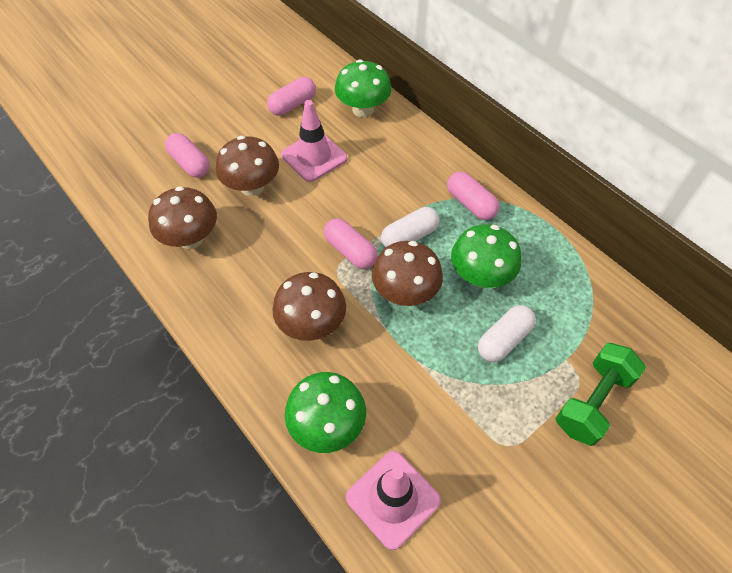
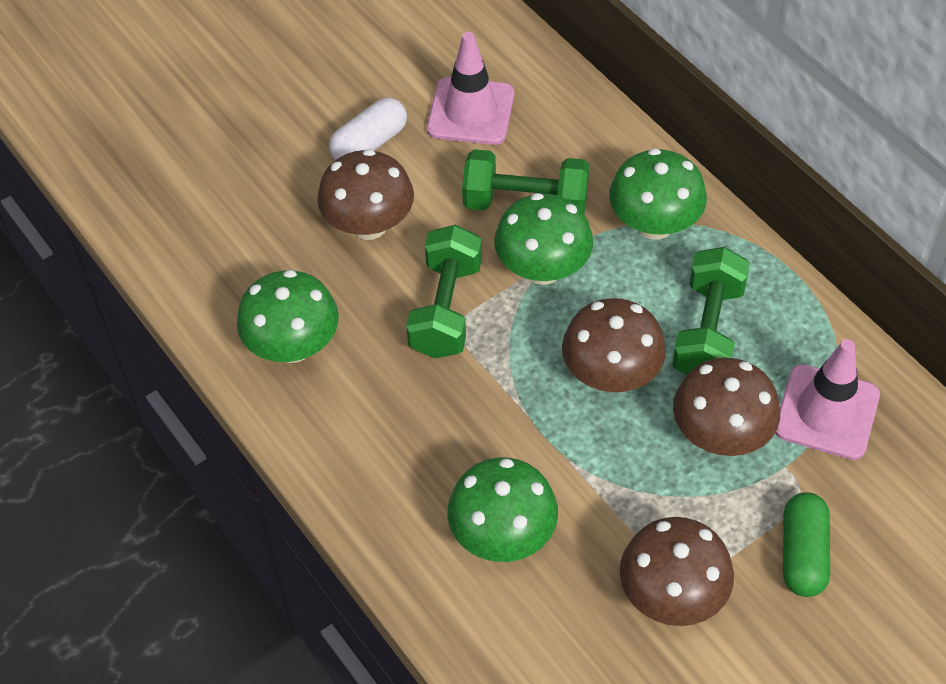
green capsule: 0 -> 1
green dumbbell: 1 -> 3
green mushroom: 3 -> 4
pink capsule: 4 -> 0
white capsule: 2 -> 1

